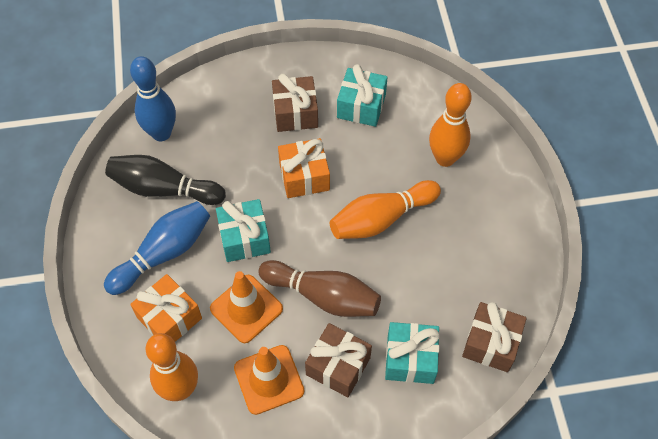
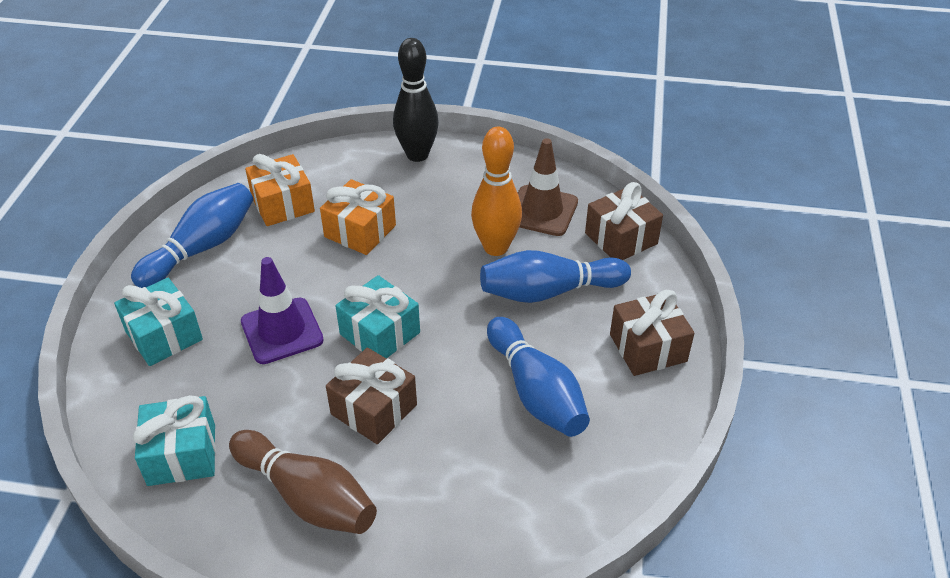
blue bowling pin: 2 -> 3
brown traffic cone: 0 -> 1
orange bowling pin: 3 -> 1
orange traffic cone: 2 -> 0
purple traffic cone: 0 -> 1

